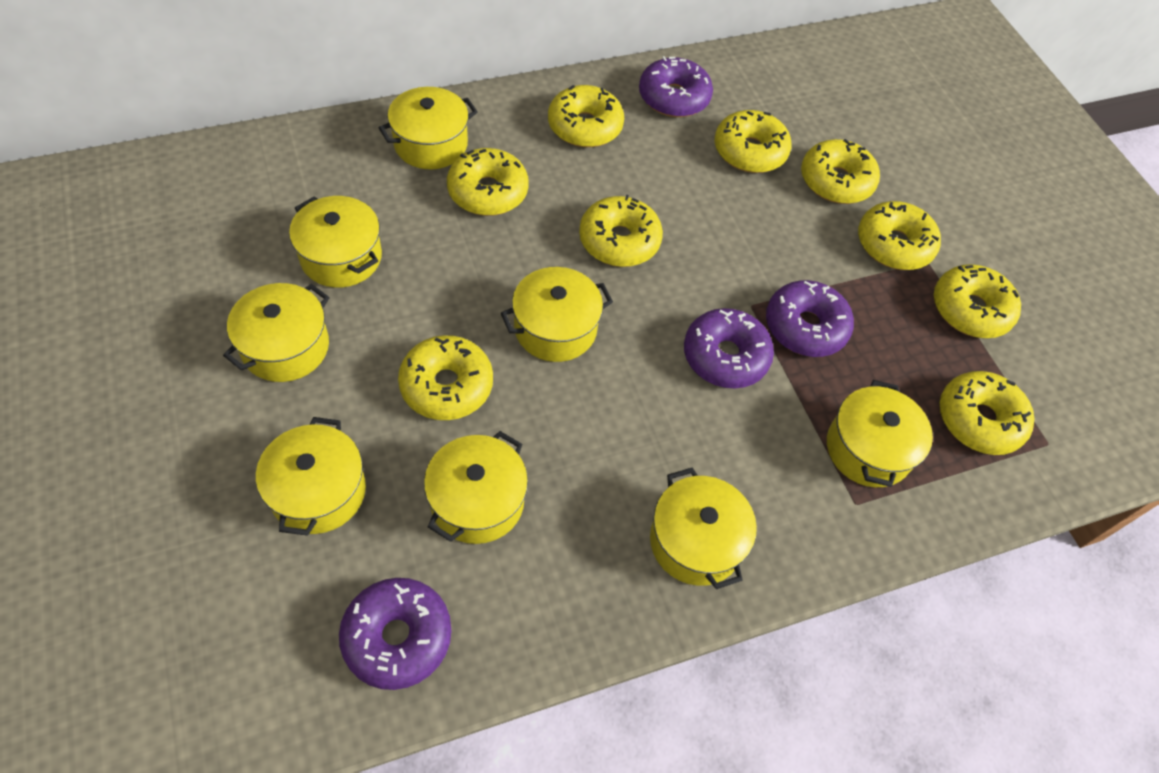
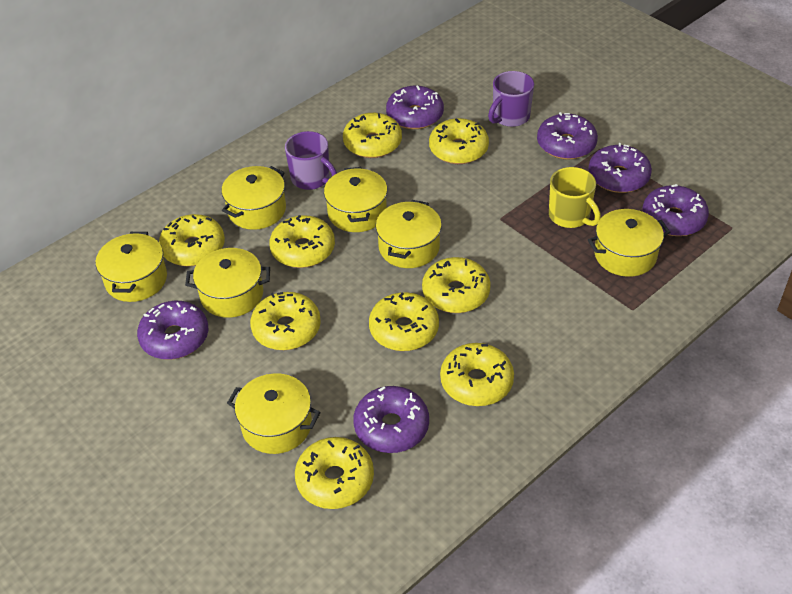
purple donut: 4 -> 6
purple mug: 0 -> 2
yellow mug: 0 -> 1
yellow pot: 8 -> 7

